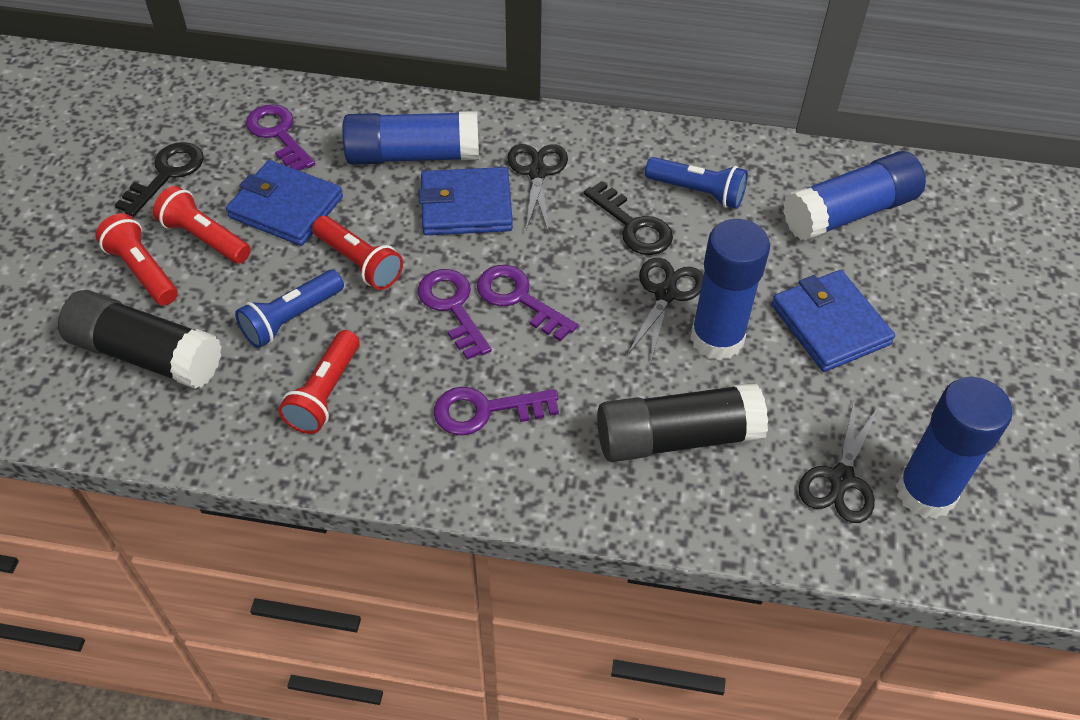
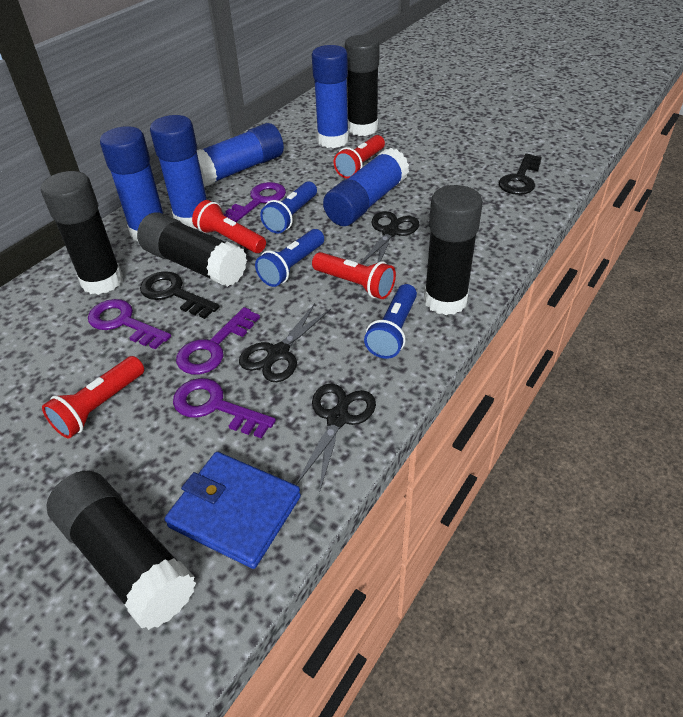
black glue stick: 2 -> 5
blue flashlight: 2 -> 3
blue glue stick: 4 -> 5
blue wallet: 3 -> 1

